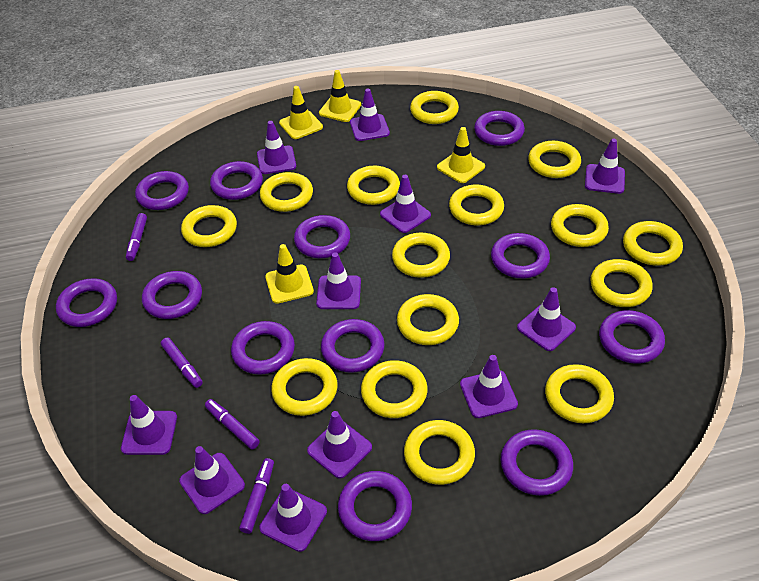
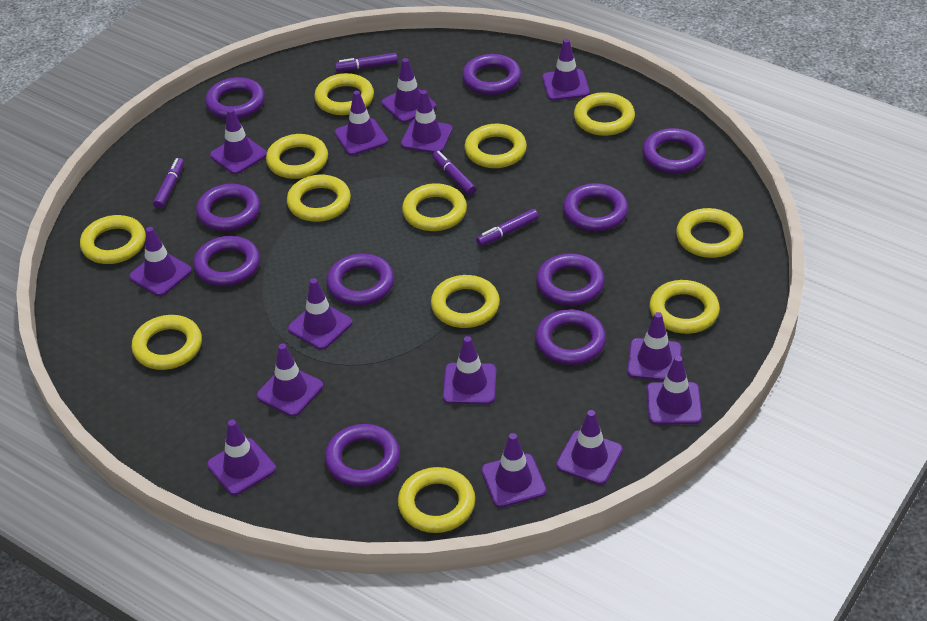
purple ring: 12 -> 10
purple traffic cone: 11 -> 14
yellow ring: 15 -> 12
yellow traffic cone: 4 -> 0

